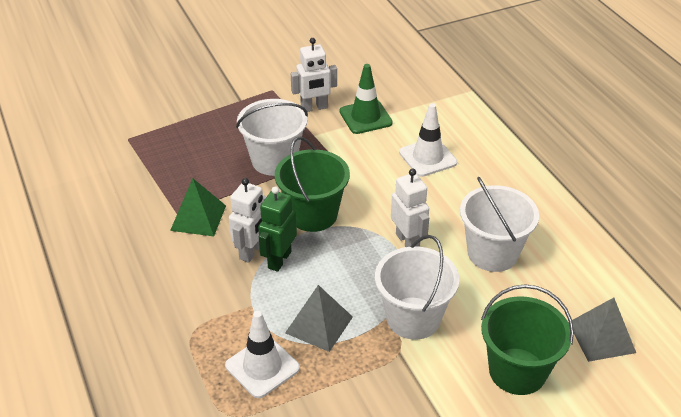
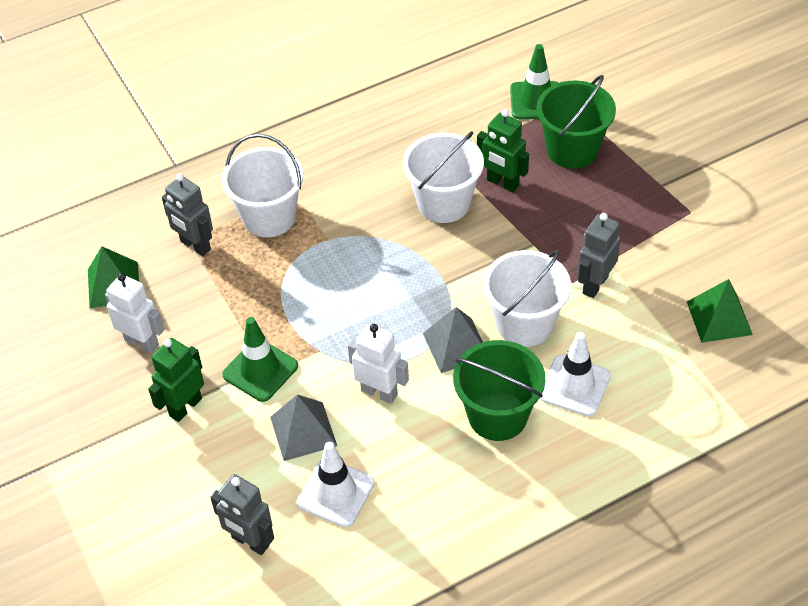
green pyramid: 1 -> 2
green robot: 1 -> 2
green traffic cone: 1 -> 2
grey robot: 0 -> 3
white robot: 3 -> 2

